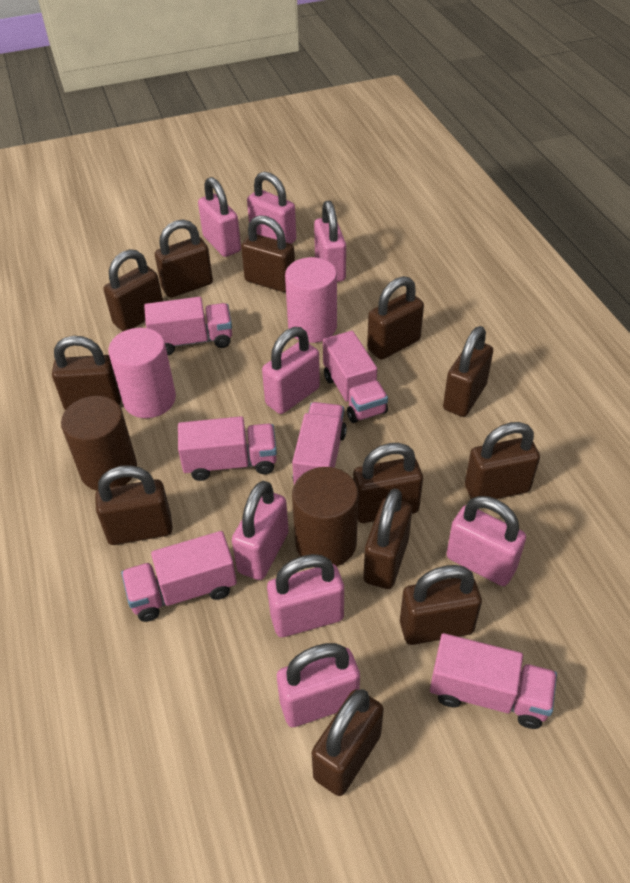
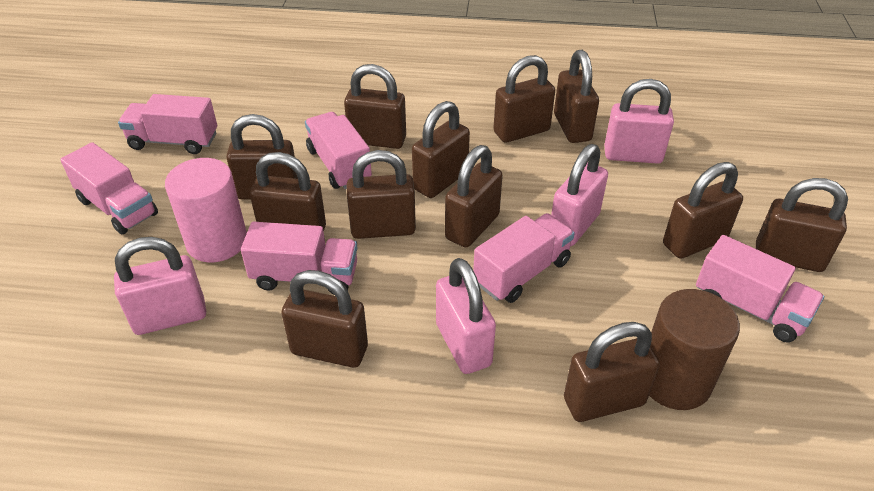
brown cylinder: 2 -> 1
pink cylinder: 2 -> 1
pink padlock: 8 -> 4

